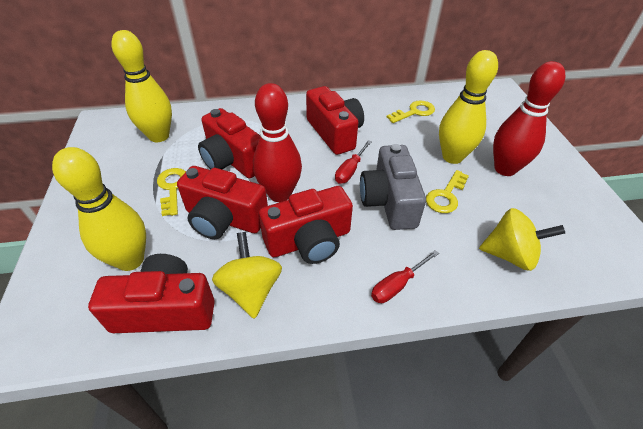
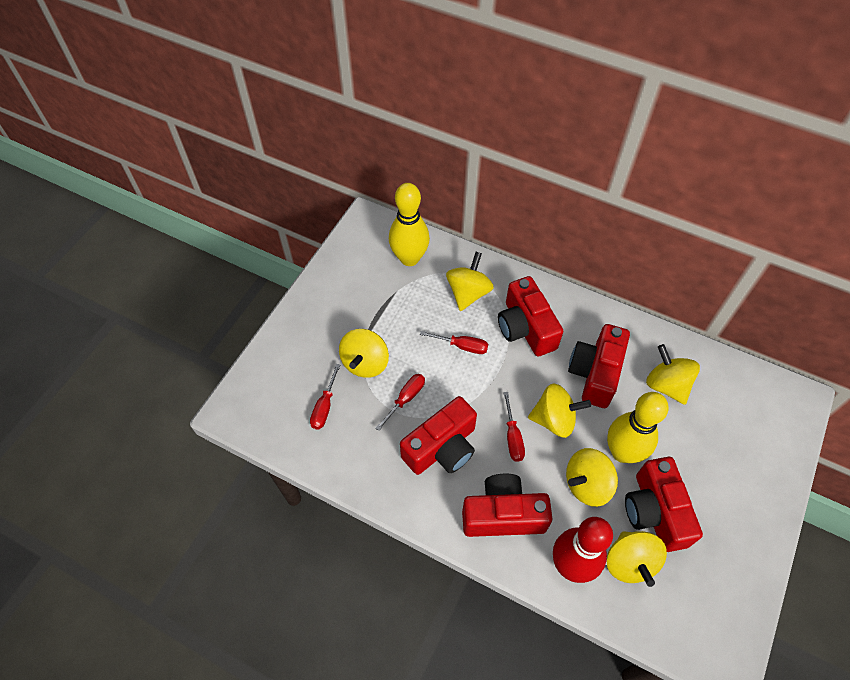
grey camera: 1 -> 0
red bowling pin: 2 -> 1
red screwdriver: 2 -> 4
yellow bowling pin: 3 -> 2
yellow key: 3 -> 0
yellow spinning top: 2 -> 6

